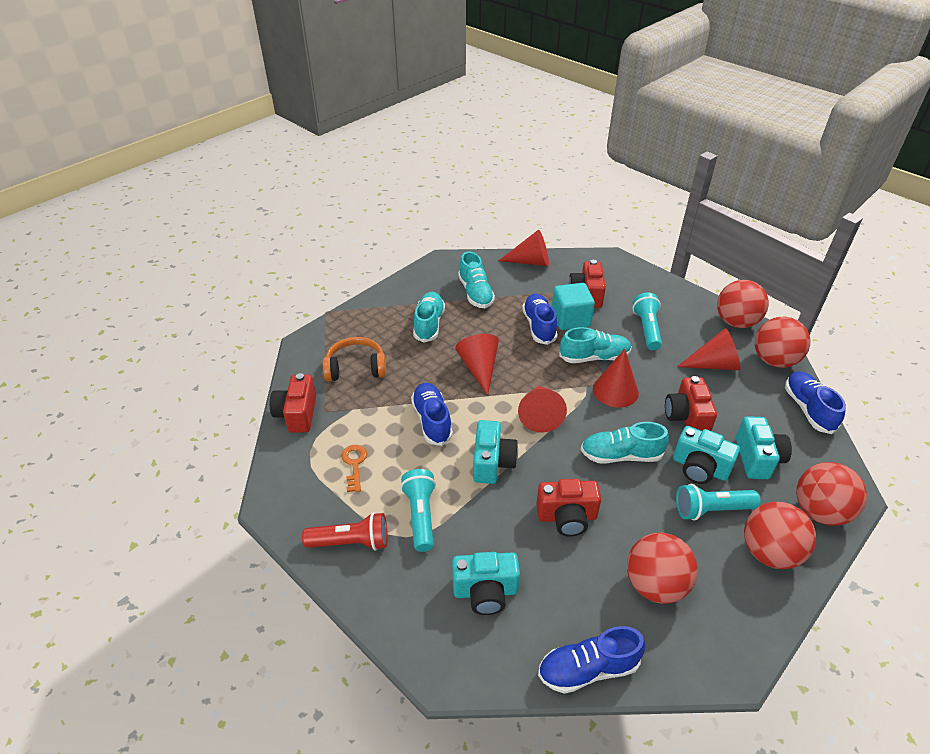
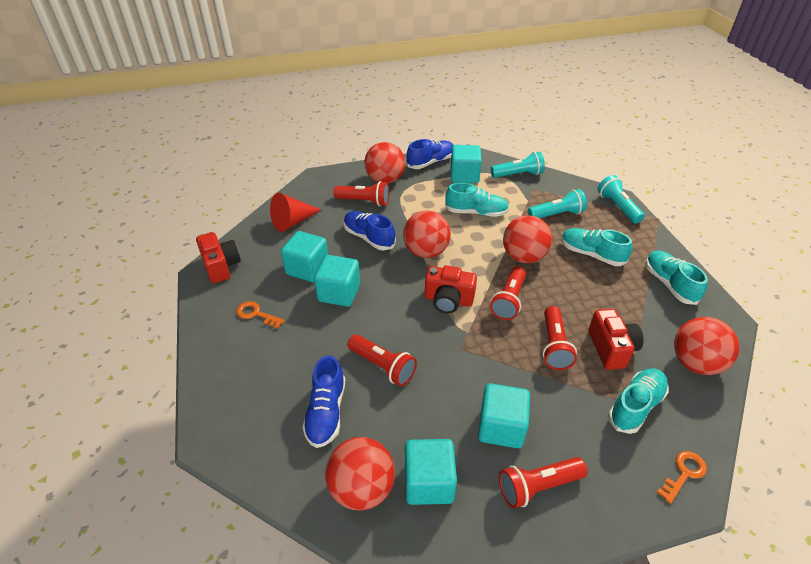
blue shoe: 4 -> 3
orange headphones: 1 -> 0
orange key: 1 -> 2
red camera: 4 -> 3
red cone: 5 -> 1
red flashlight: 1 -> 5
turquoise camera: 4 -> 0
turquoise cube: 1 -> 5

